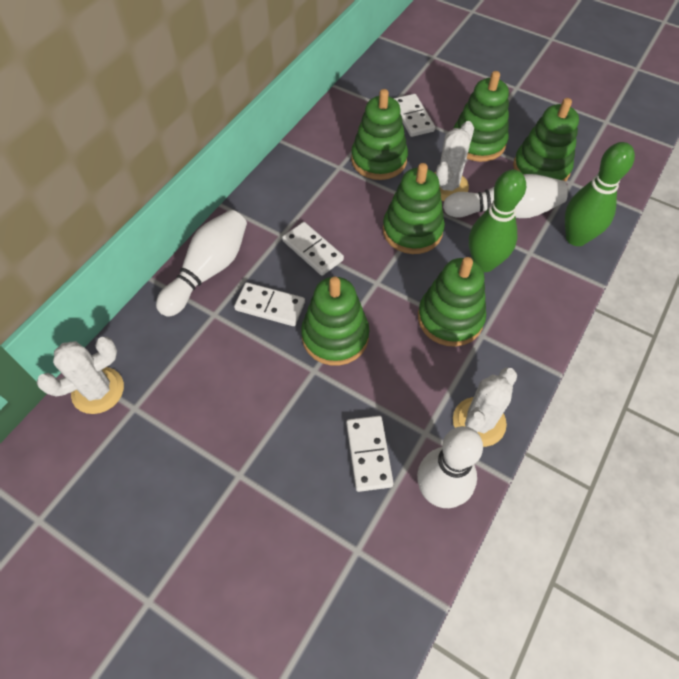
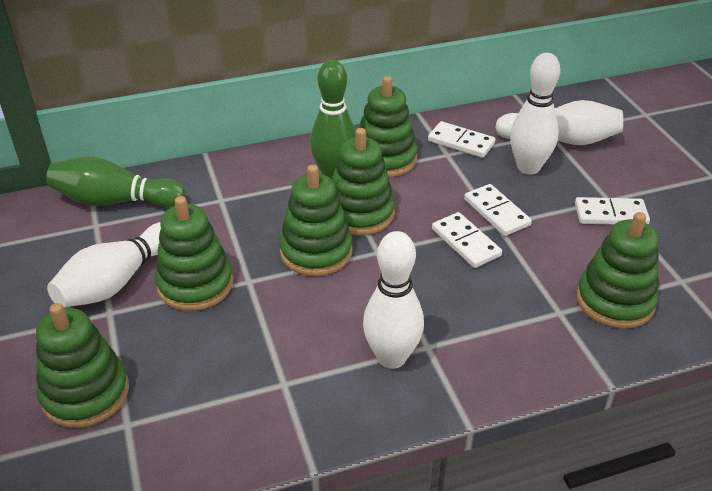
white bowling pin: 3 -> 4
white cactus: 3 -> 0

